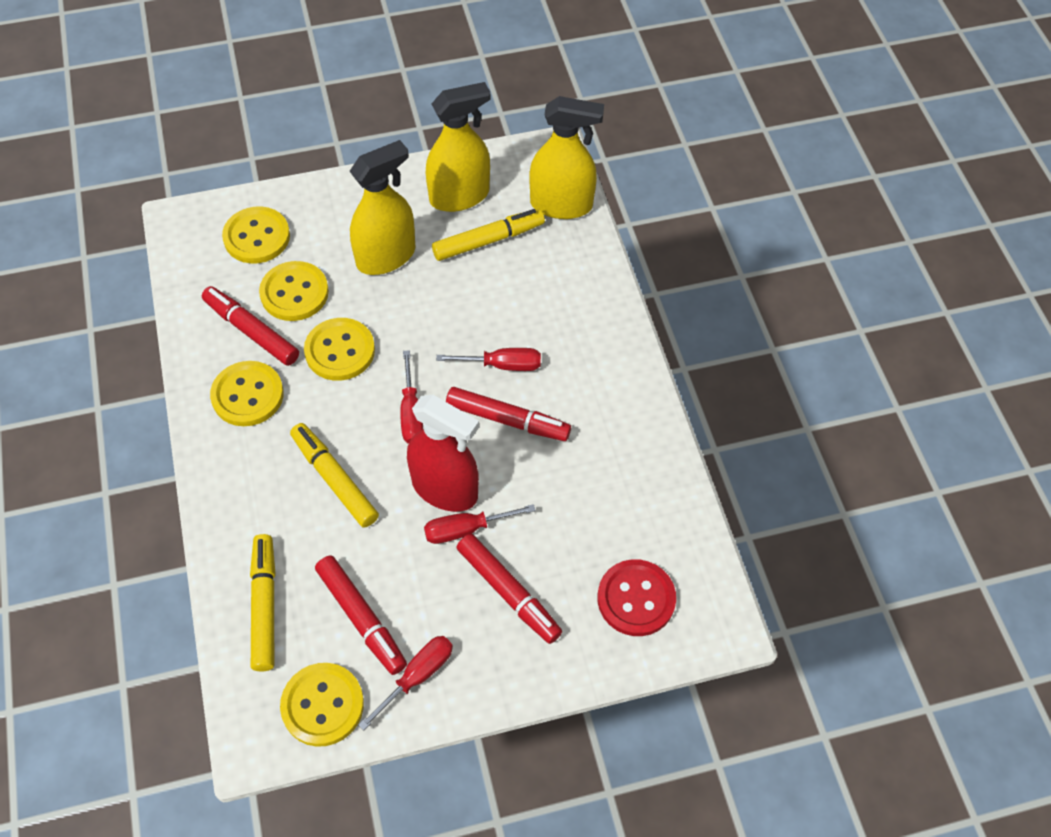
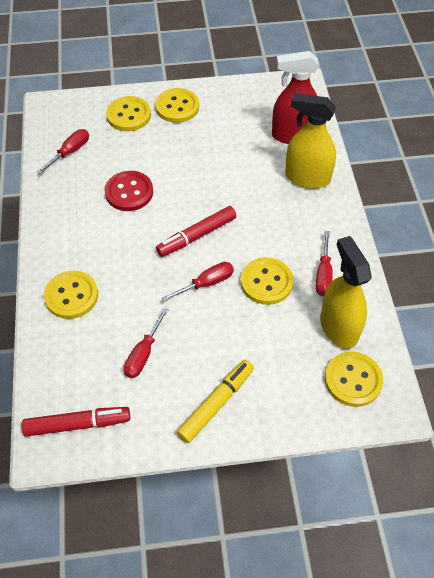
red marker: 4 -> 2
yellow marker: 3 -> 1
yellow spray bottle: 3 -> 2

